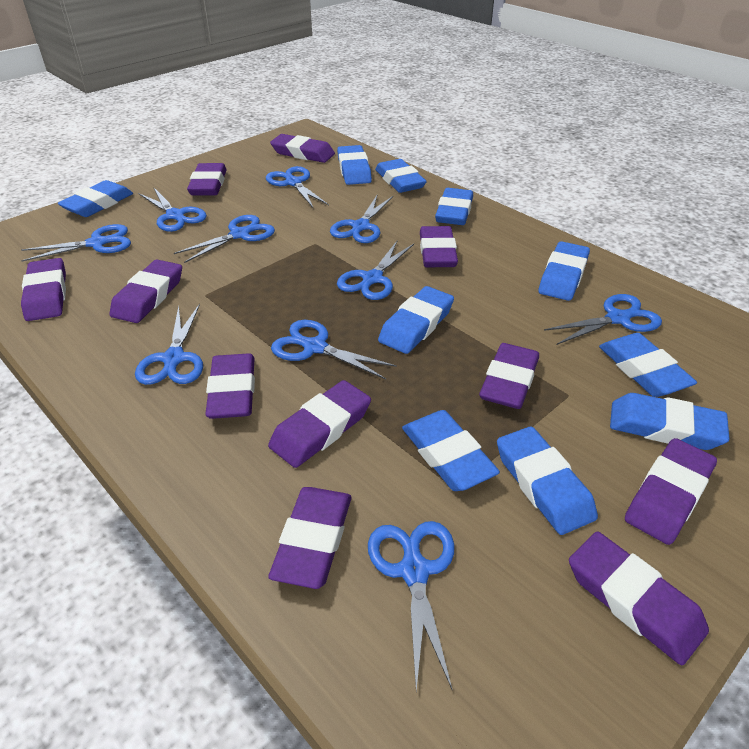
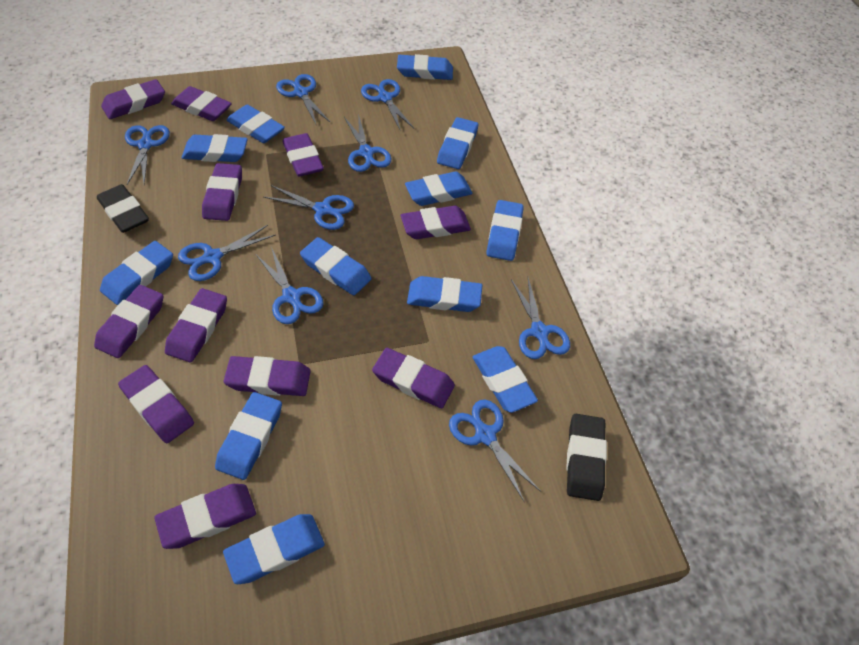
black eraser: 0 -> 2
blue eraser: 10 -> 12
blue scissors: 10 -> 9

